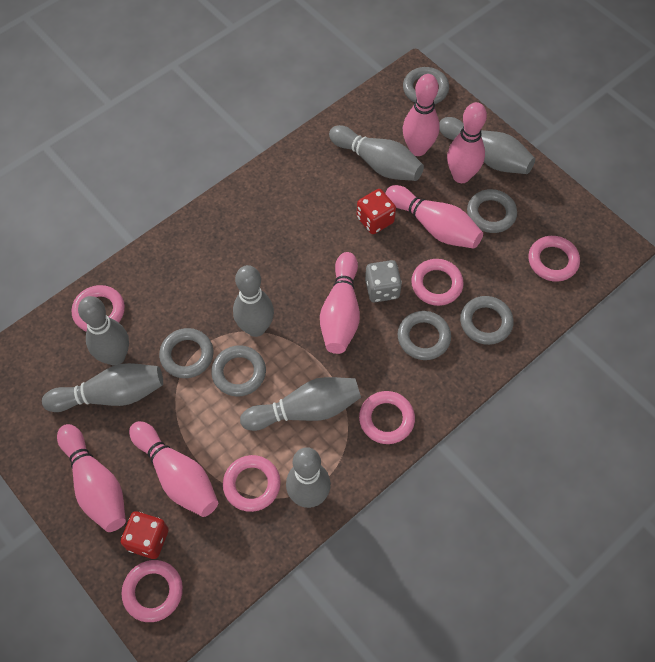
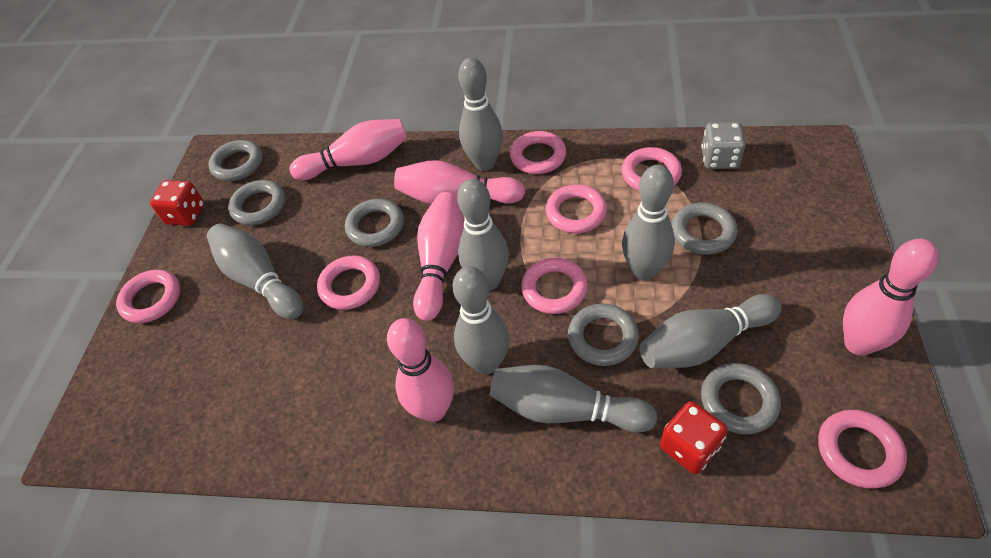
pink bowling pin: 6 -> 5
pink ring: 6 -> 7

